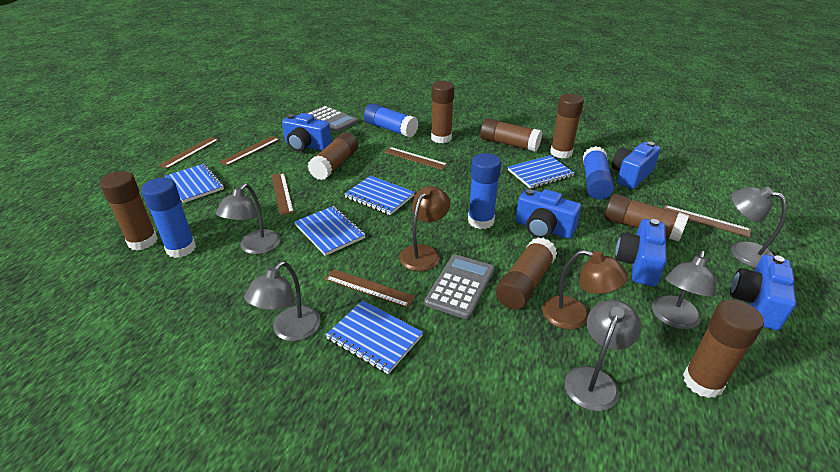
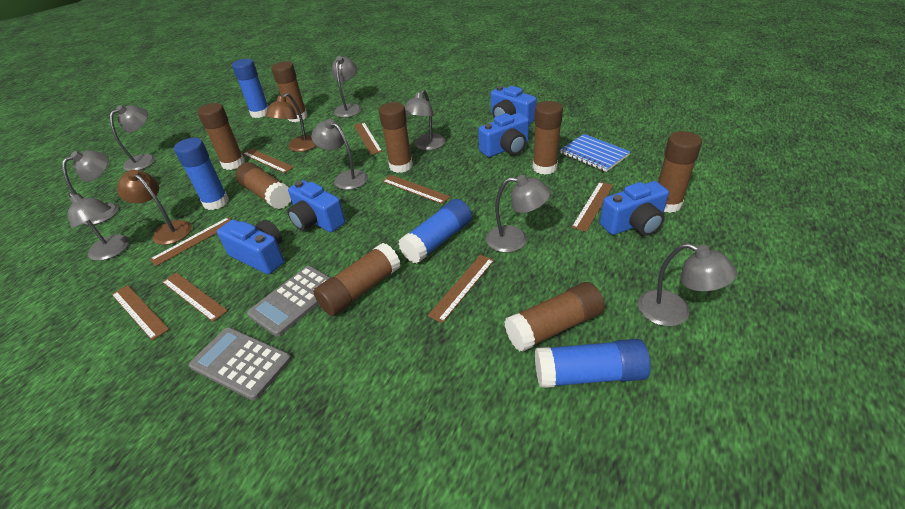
blue notebook: 5 -> 1
brown ruler: 6 -> 8
grey lamp: 5 -> 8

